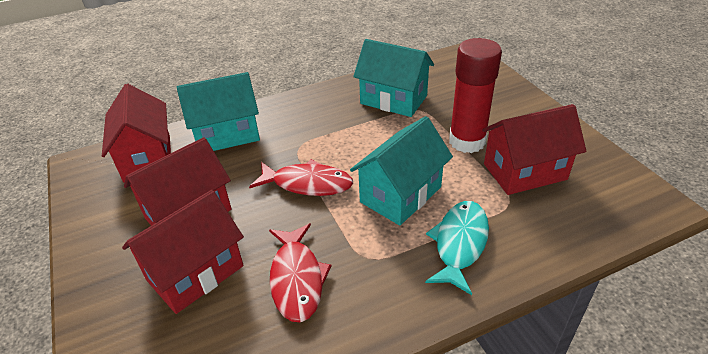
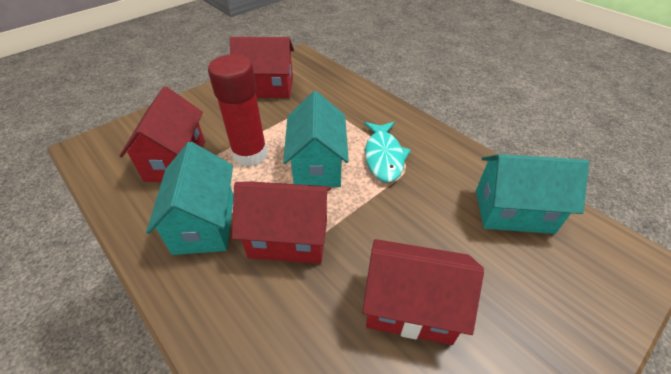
red fish: 2 -> 0

